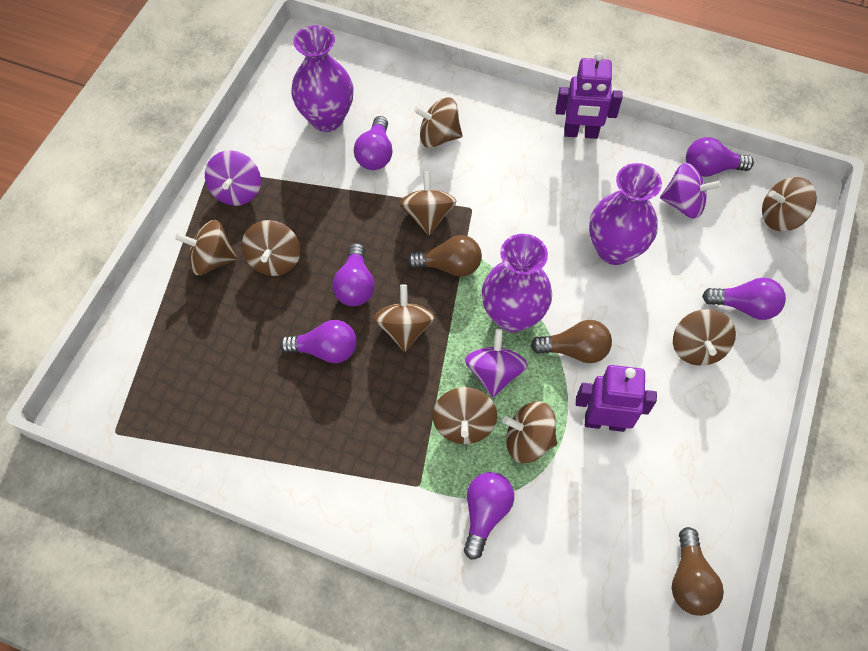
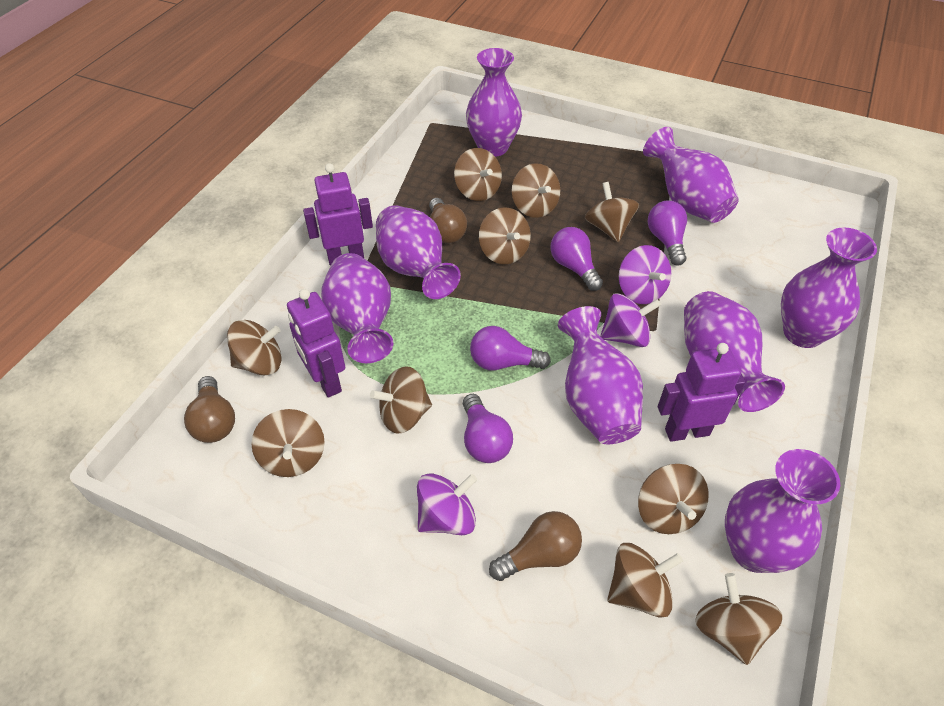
brown spinning top: 9 -> 10
purple light bulb: 6 -> 4
purple robot: 2 -> 3
purple vase: 3 -> 8

